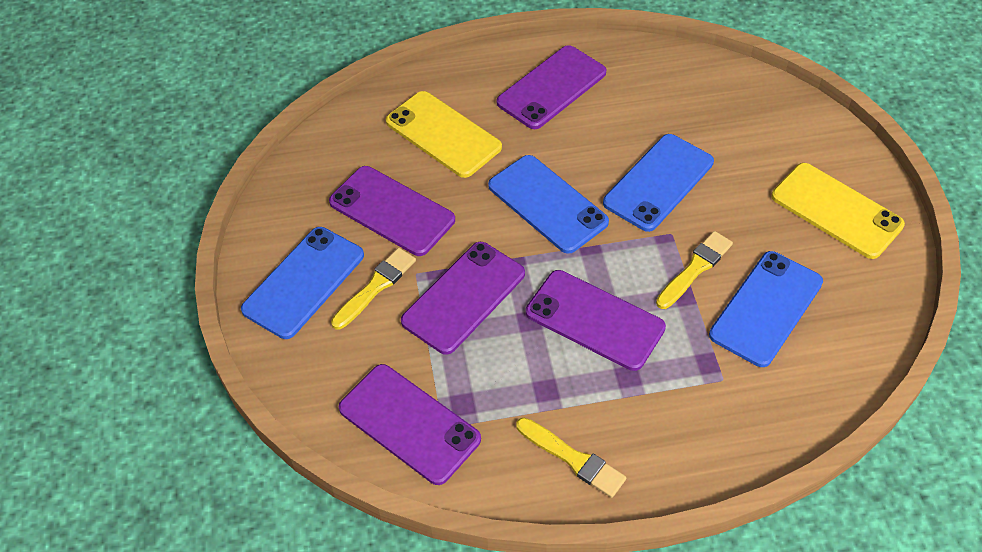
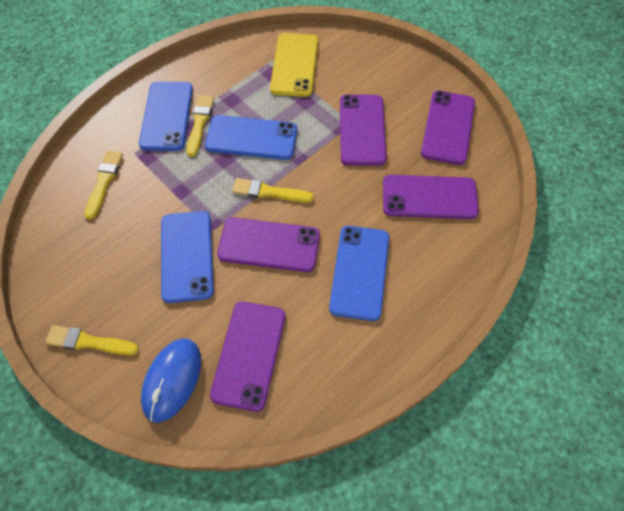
blue mouse: 0 -> 1
yellow brush: 3 -> 4
yellow phone: 2 -> 1

